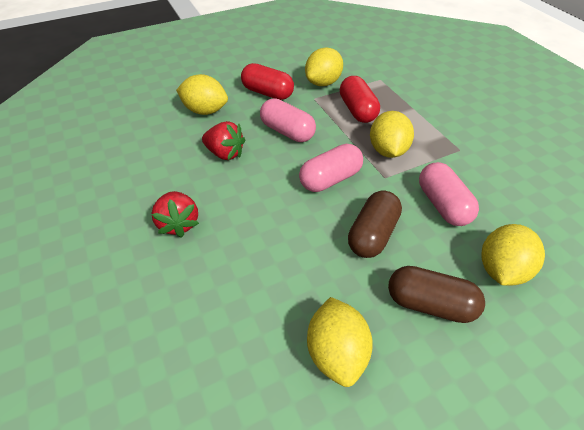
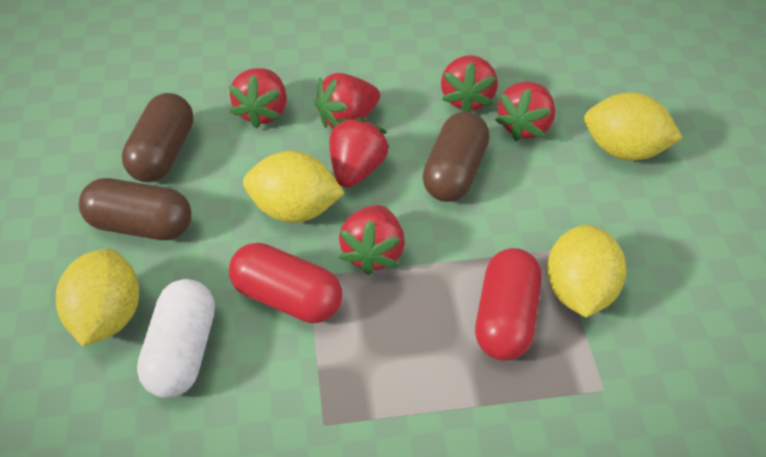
brown capsule: 2 -> 3
pink capsule: 3 -> 0
red strawberry: 2 -> 6
white capsule: 0 -> 1
yellow lemon: 5 -> 4

